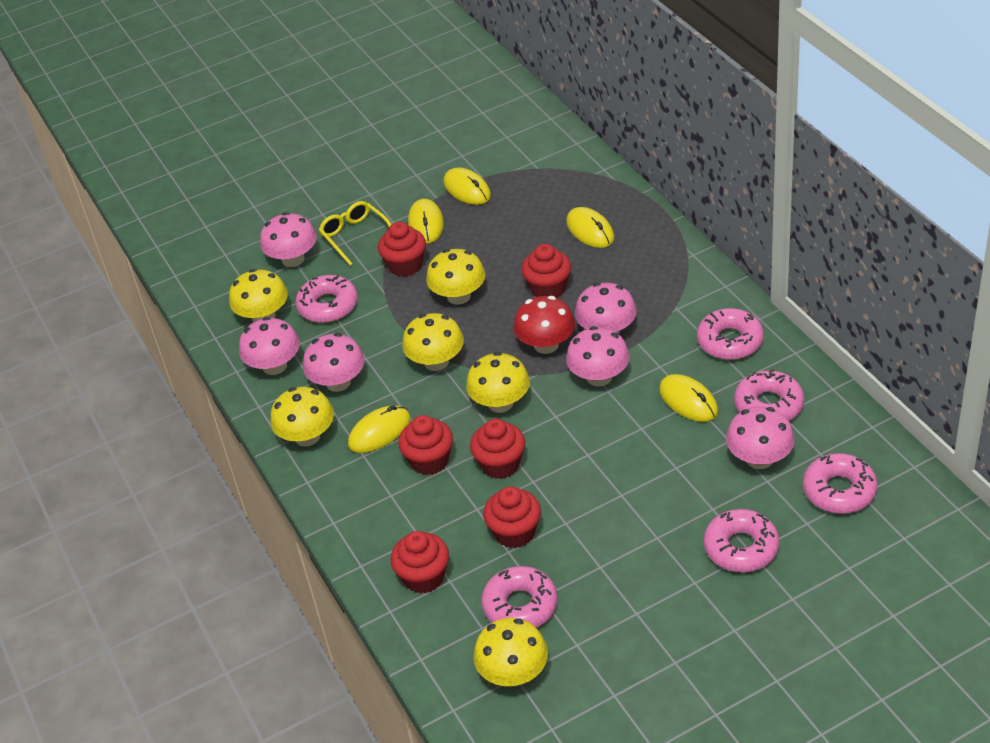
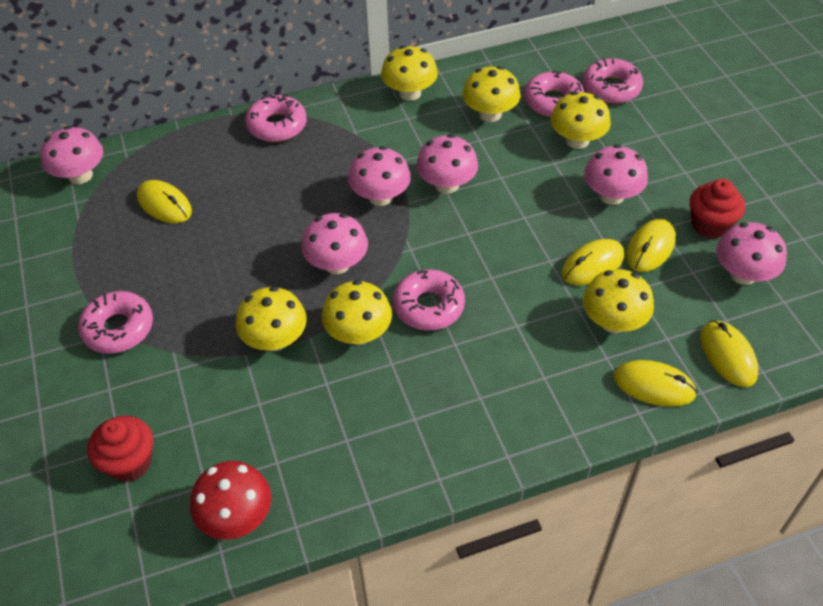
pink donut: 6 -> 5
red cupcake: 6 -> 2
yellow glasses: 1 -> 0

